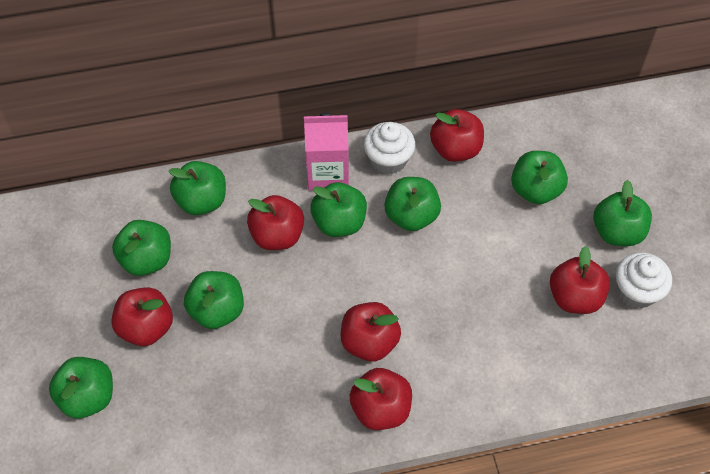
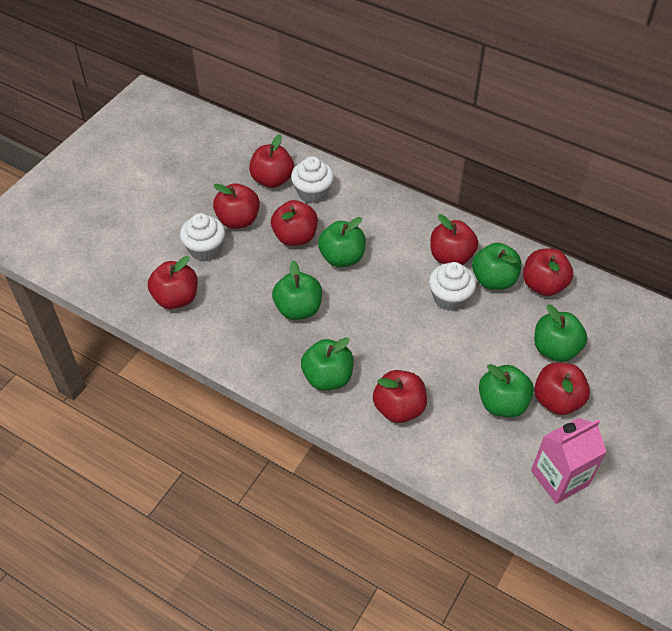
green apple: 8 -> 6
red apple: 6 -> 8
white cupcake: 2 -> 3

